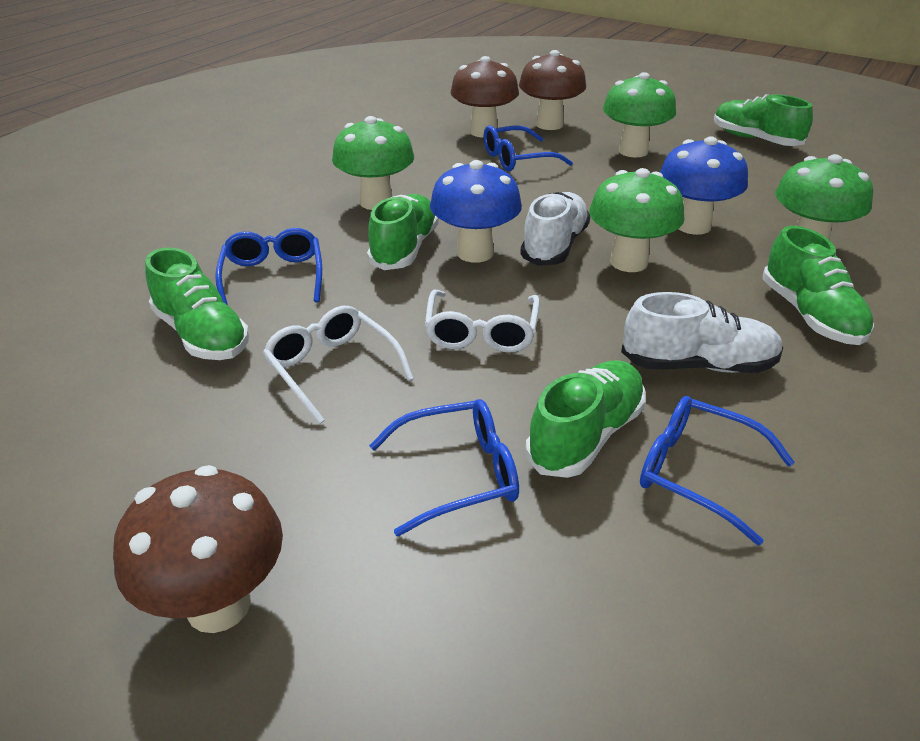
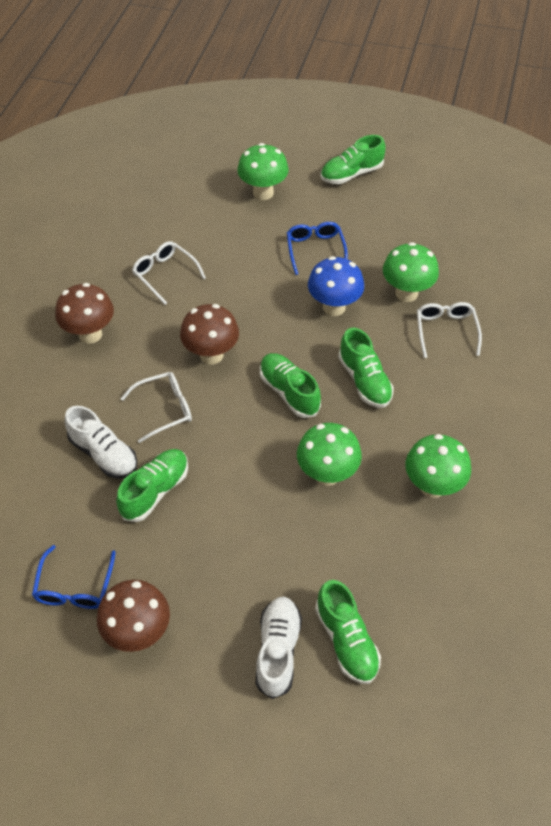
blue glasses: 4 -> 2
blue mushroom: 2 -> 1
white glasses: 2 -> 3

